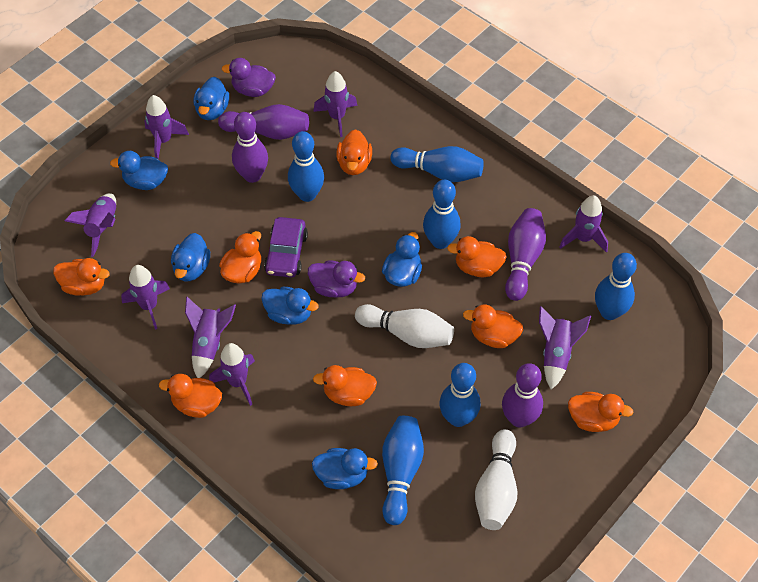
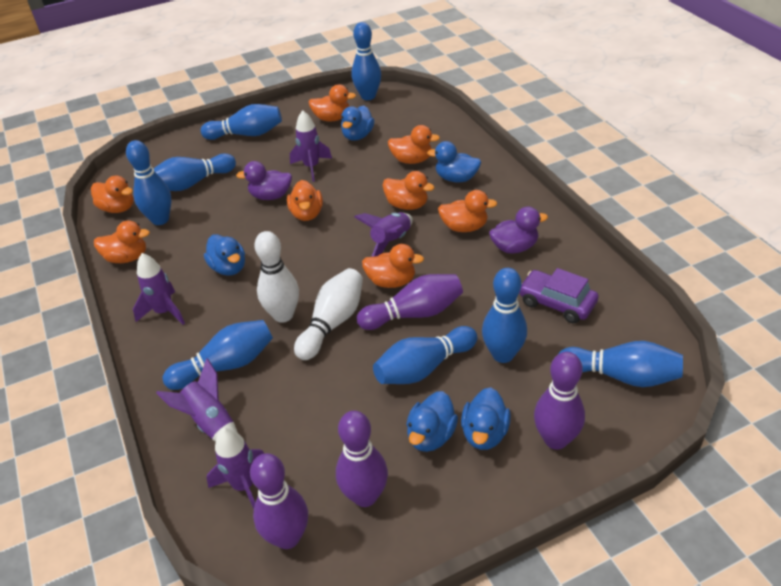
blue bowling pin: 6 -> 8
blue duck: 6 -> 5
purple rocket: 8 -> 5

